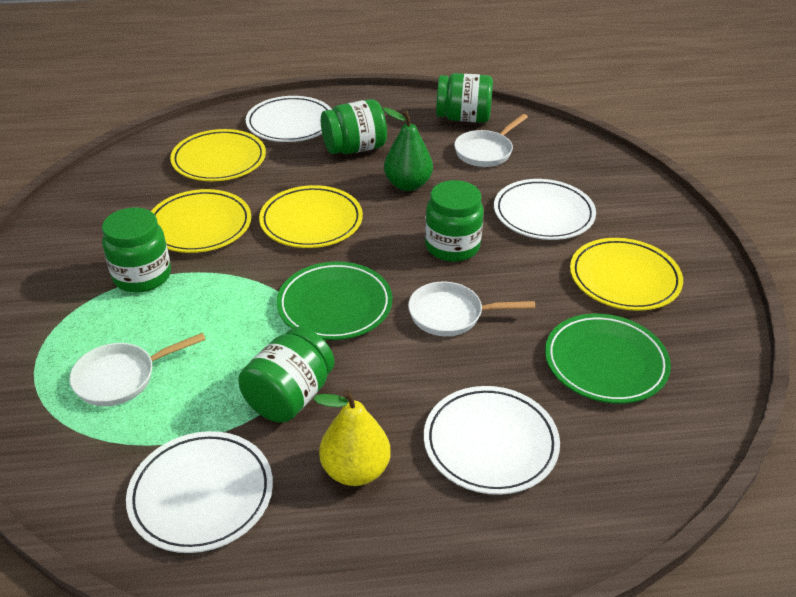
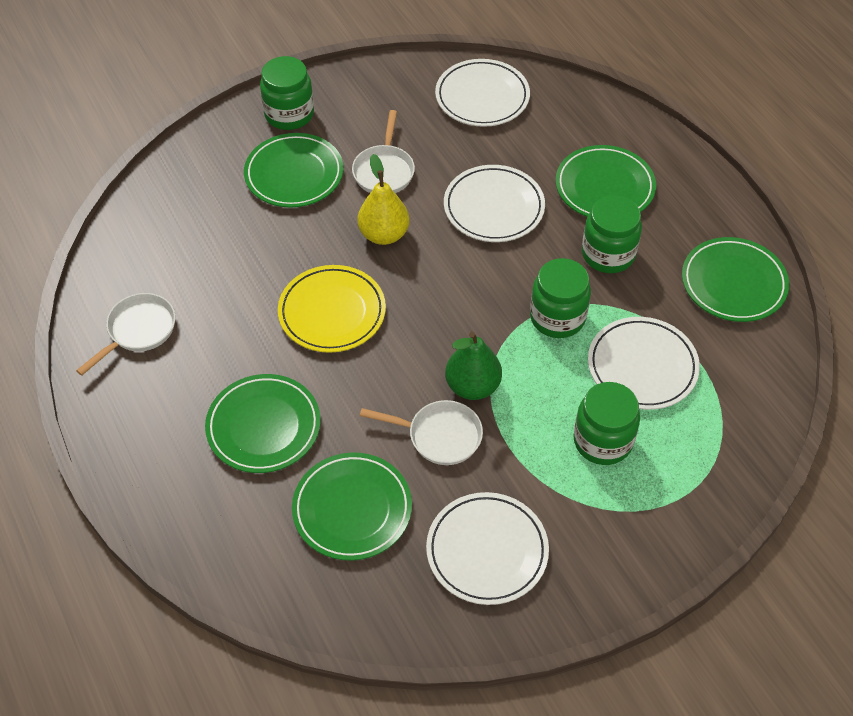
green jar: 5 -> 4
green plate: 2 -> 5
yellow plate: 4 -> 1

